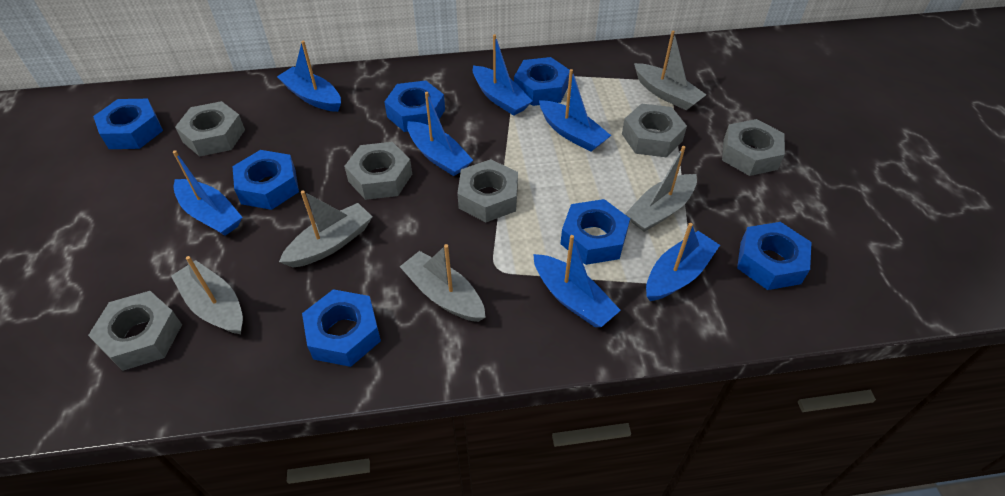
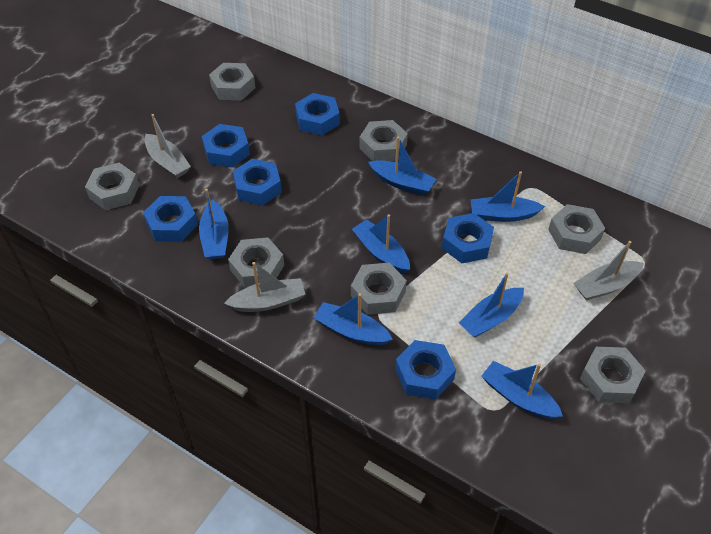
blue nut: 7 -> 6
grey boat: 5 -> 3
grey nut: 6 -> 7

